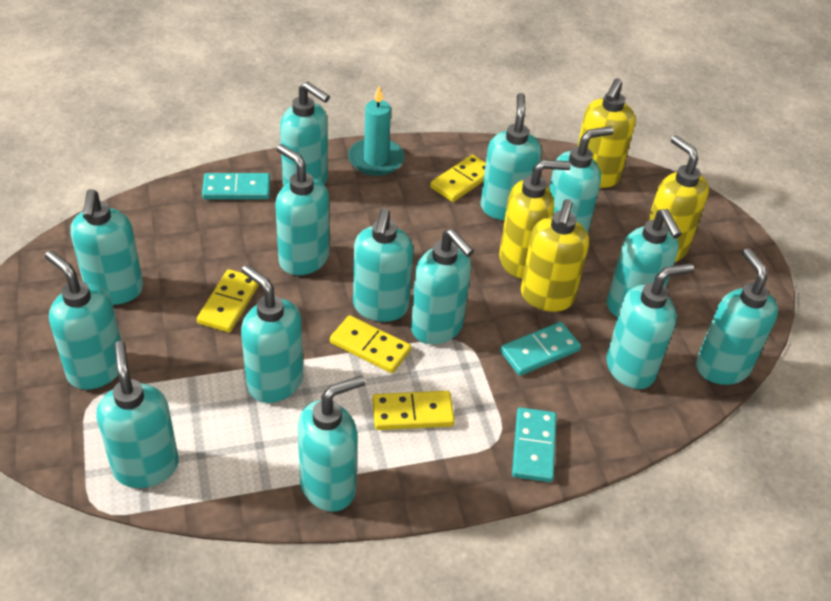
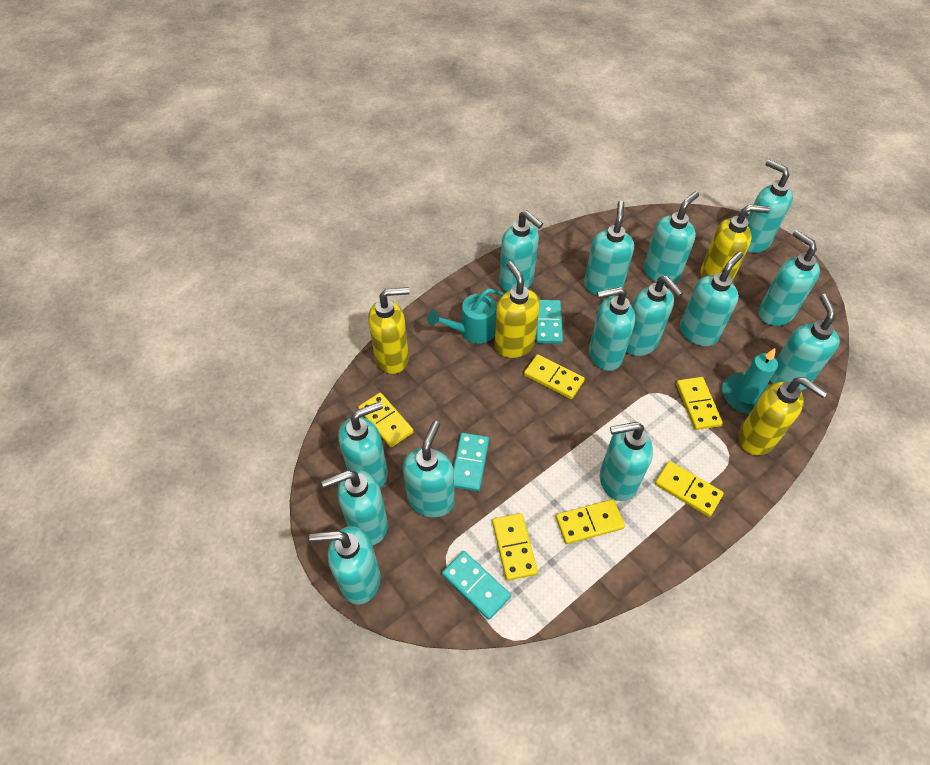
turquoise watering can: 0 -> 1
yellow domino: 4 -> 6

